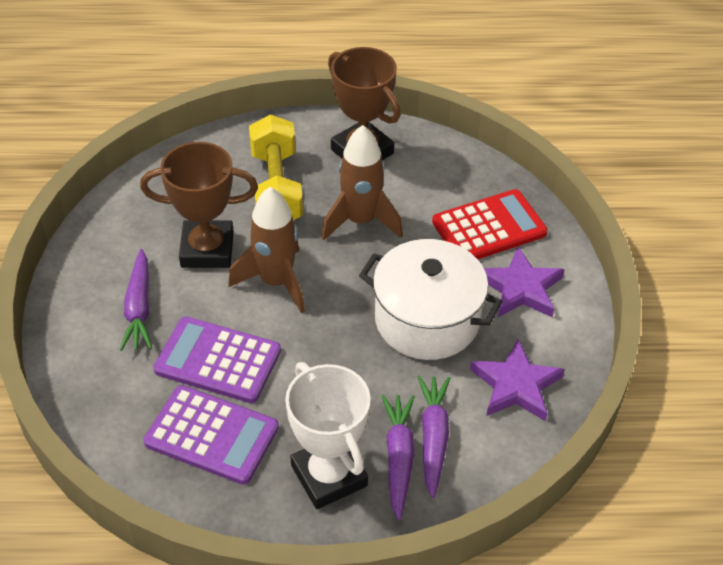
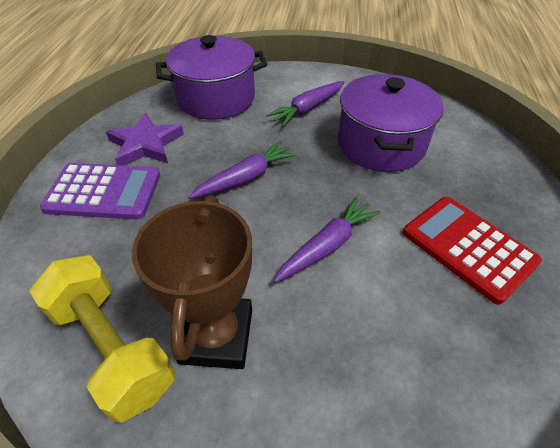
brown rocket: 2 -> 0
brown trophy: 2 -> 1
purple calculator: 2 -> 1
purple pot: 0 -> 2
purple star: 2 -> 1
white pot: 1 -> 0
white trophy: 1 -> 0

